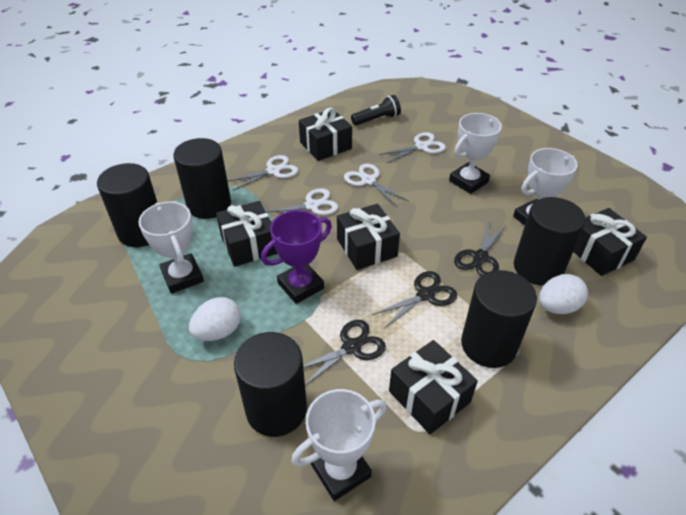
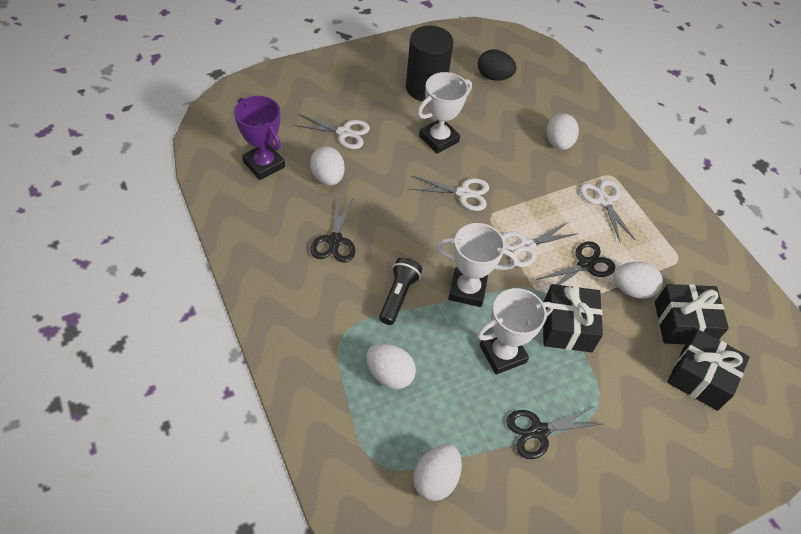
black cylinder: 5 -> 1
black egg: 0 -> 1
black gift: 5 -> 3
white egg: 2 -> 5
white trophy: 4 -> 3

